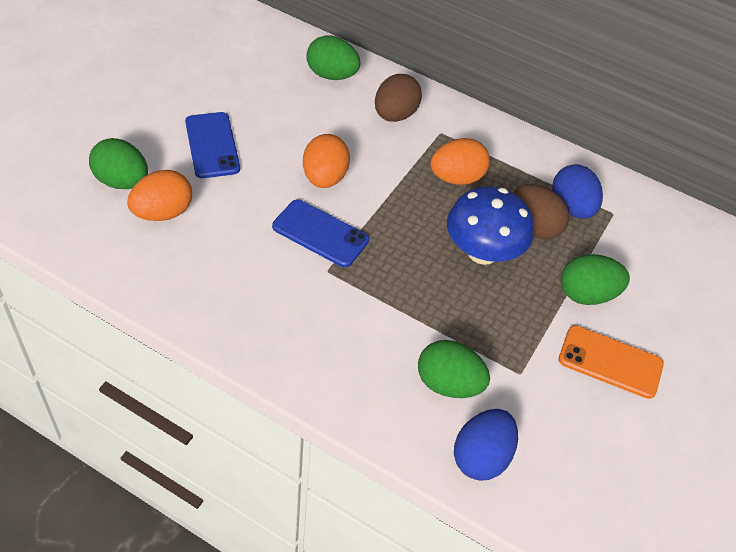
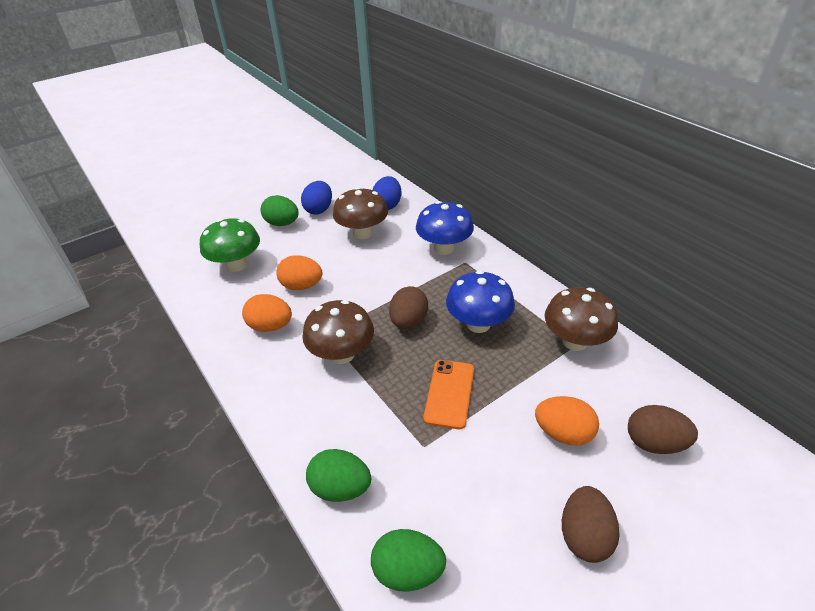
blue mushroom: 1 -> 2
blue phone: 2 -> 0
brown egg: 2 -> 3
brown mushroom: 0 -> 3
green egg: 4 -> 3
green mushroom: 0 -> 1

